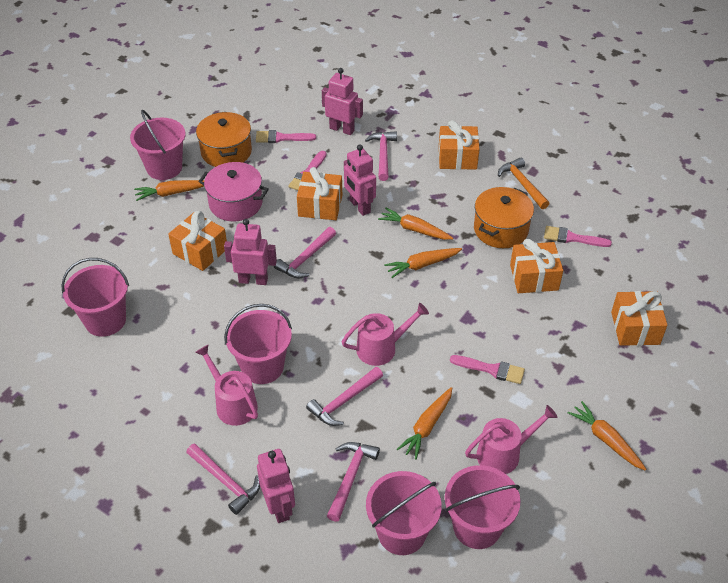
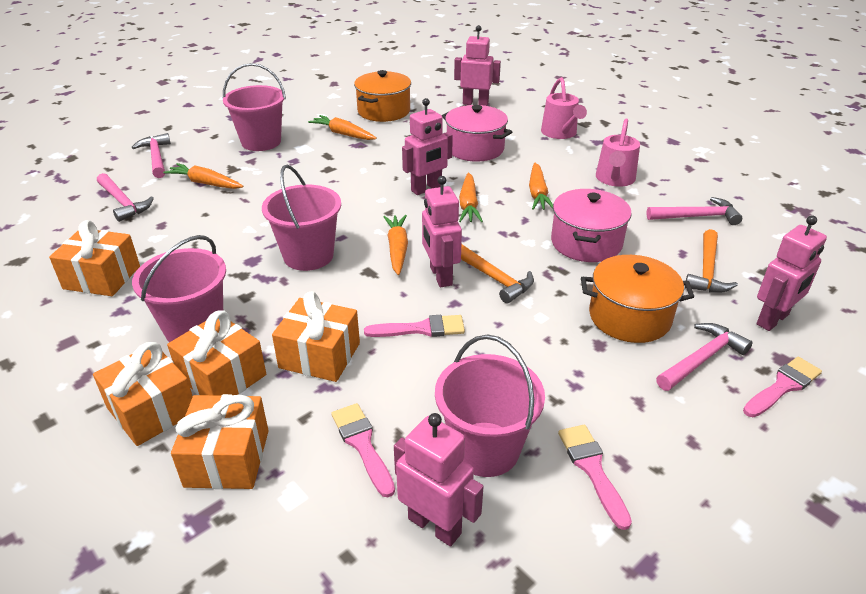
orange hammer: 1 -> 2
pink bucket: 5 -> 4
pink hammer: 5 -> 4
pink pot: 1 -> 2
pink robot: 4 -> 5
pink watering can: 3 -> 2

